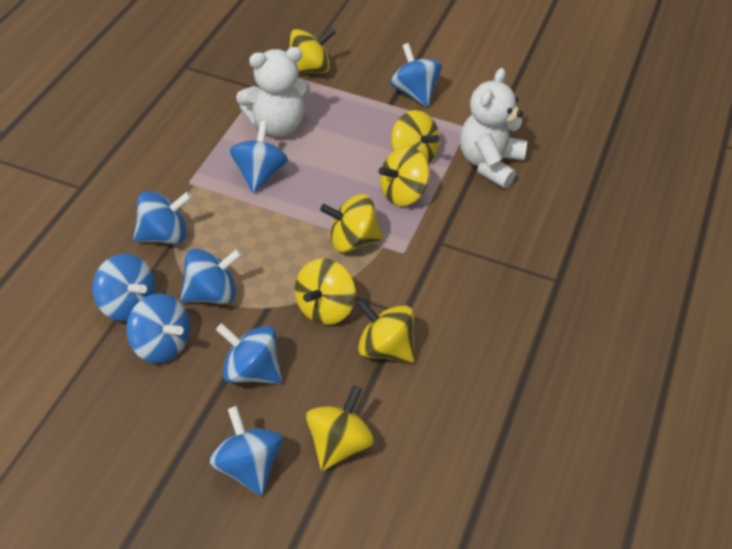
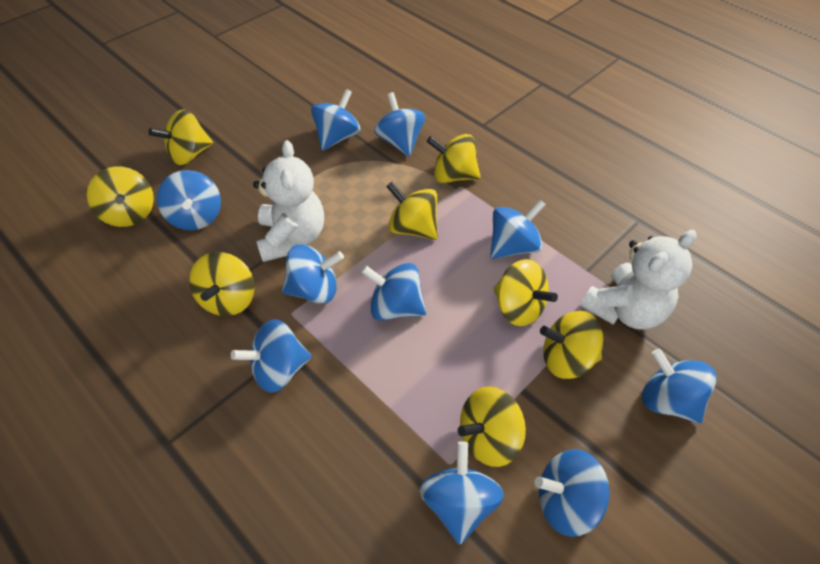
blue spinning top: 8 -> 10
yellow spinning top: 7 -> 8

